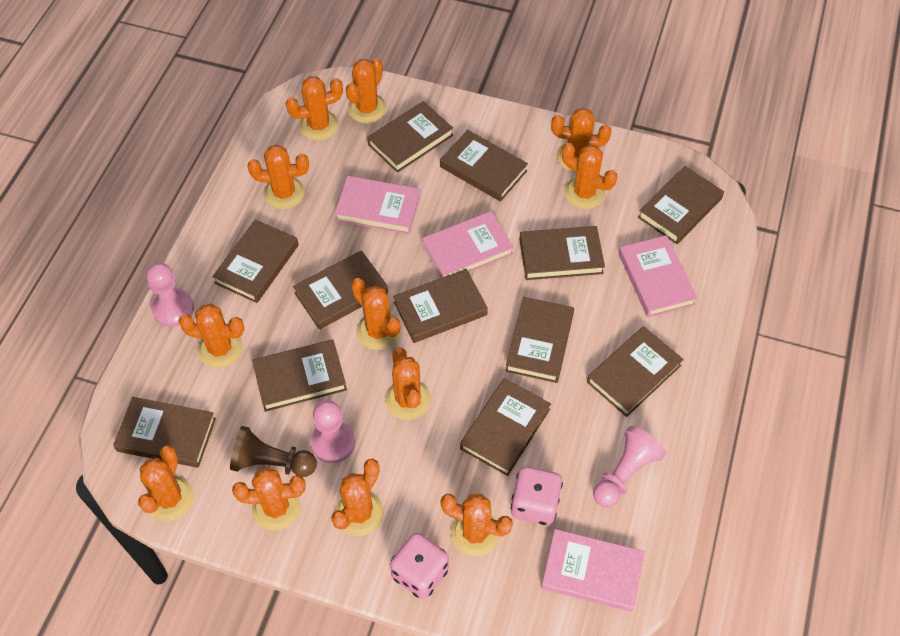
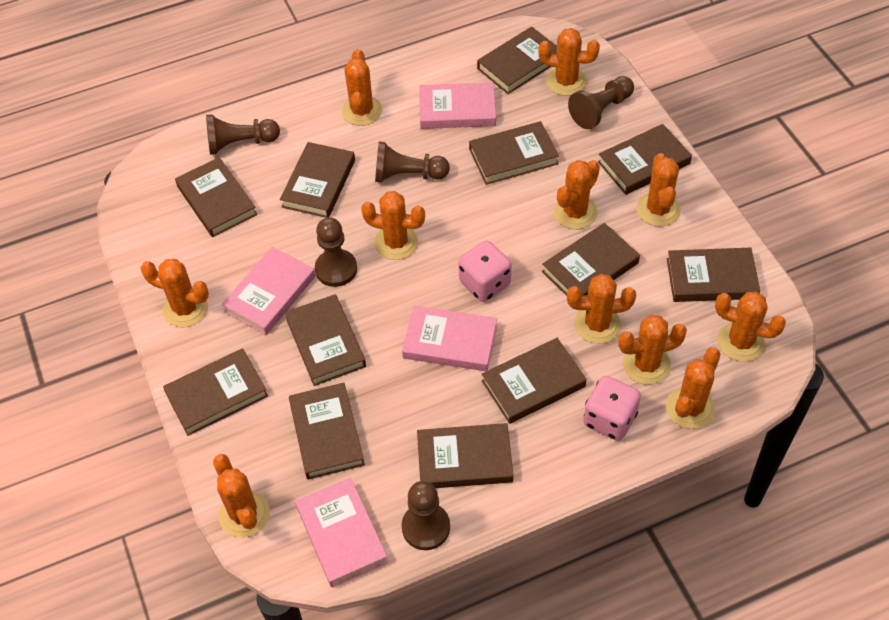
brown pawn: 1 -> 5
orange cactus: 12 -> 11
pink pawn: 3 -> 0

